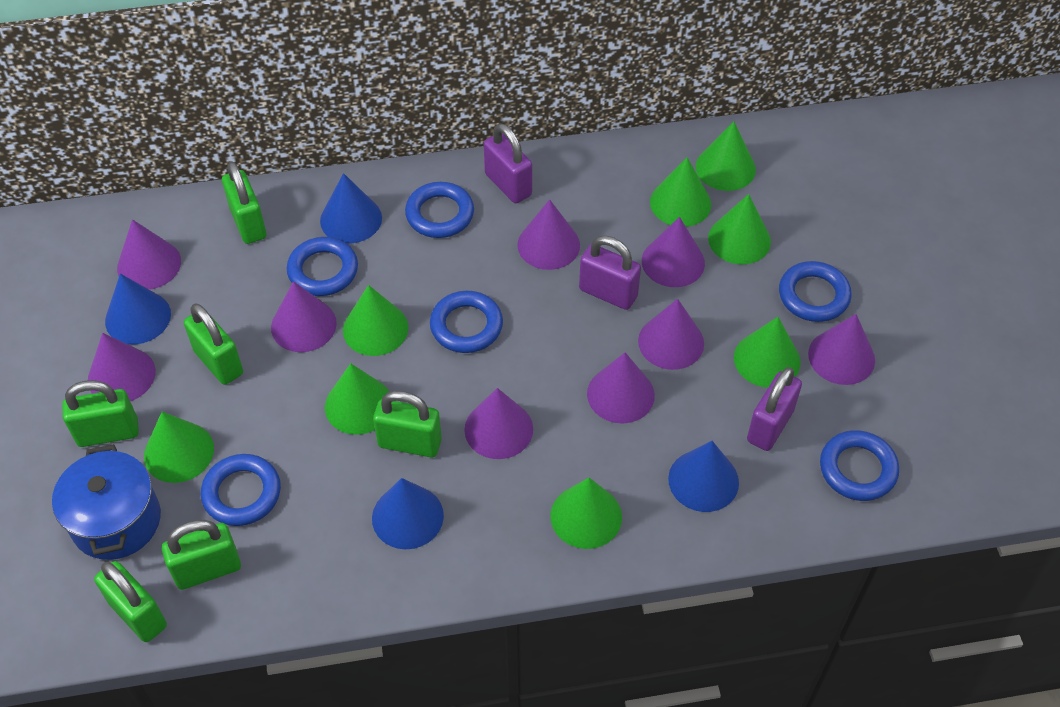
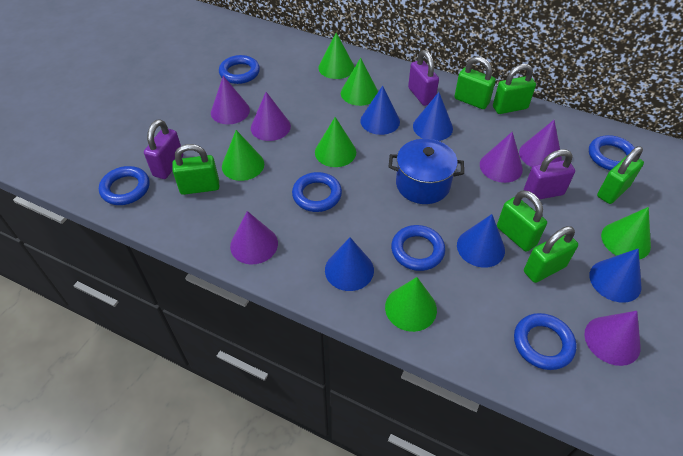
blue cone: 4 -> 5
green cone: 8 -> 6
purple cone: 9 -> 6

